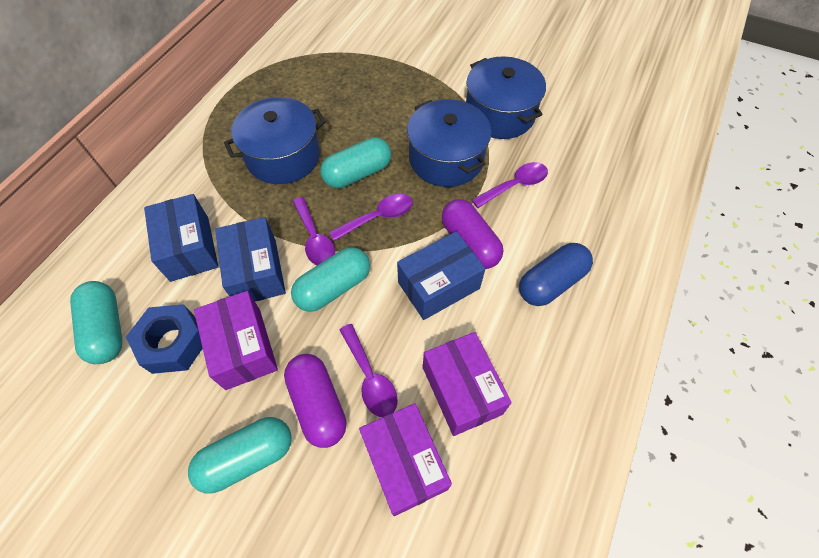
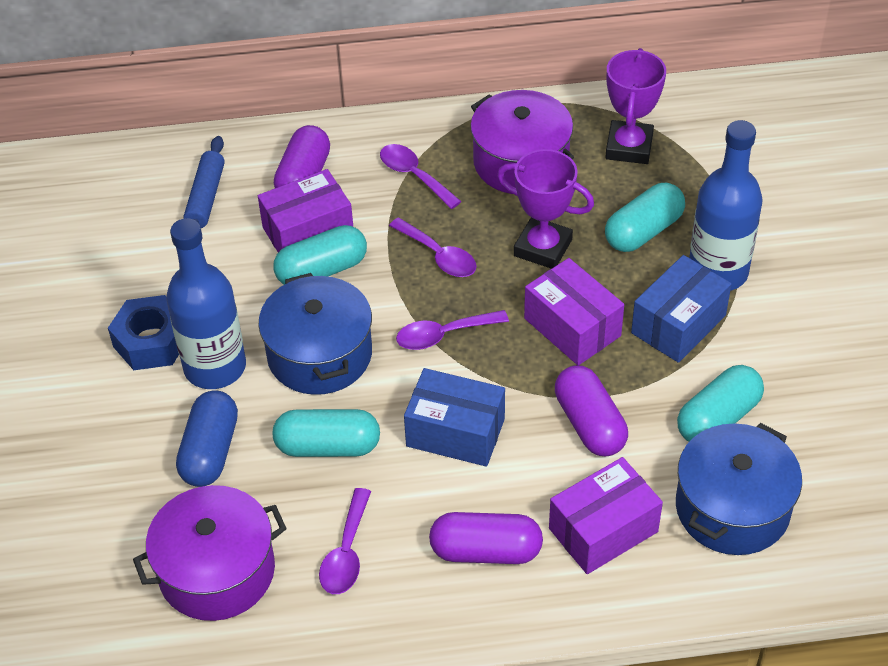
blue bottle: 0 -> 2
blue box: 3 -> 2
blue pot: 3 -> 2
blue rolling pin: 0 -> 1
purple capsule: 2 -> 3
purple pot: 0 -> 2
purple trophy: 0 -> 2

